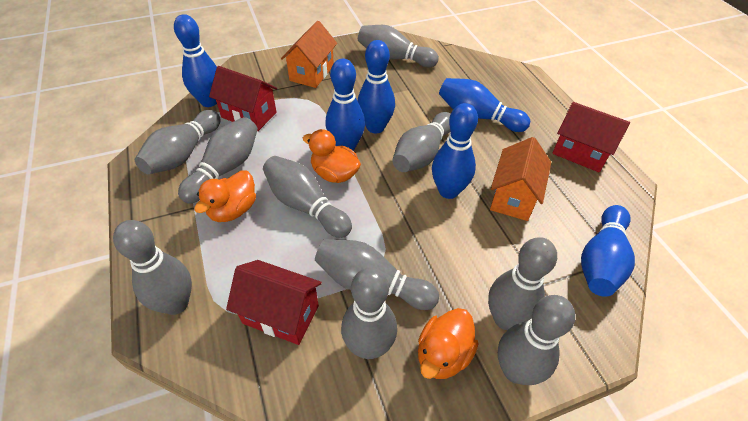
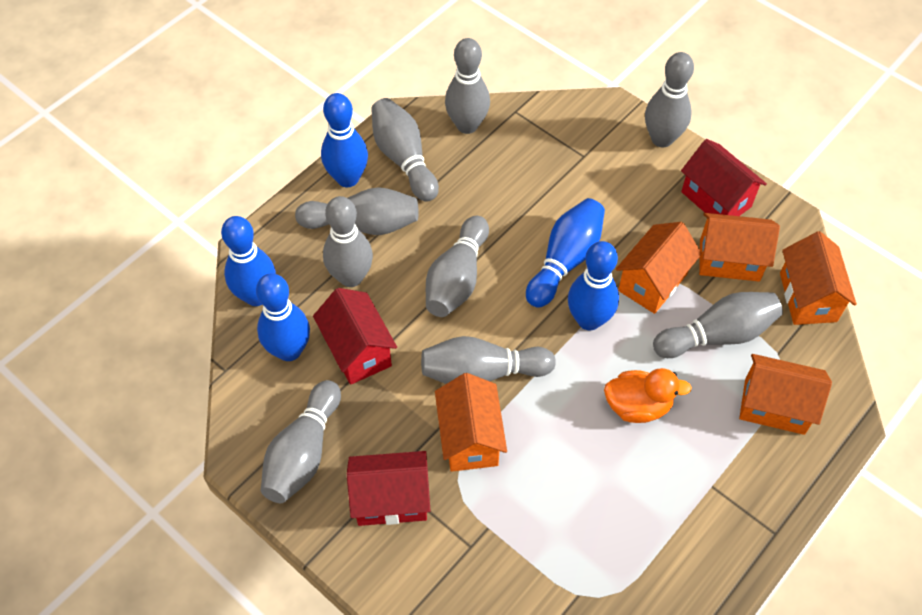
blue bowling pin: 6 -> 5
grey bowling pin: 10 -> 9
orange duck: 3 -> 1
orange house: 2 -> 5

